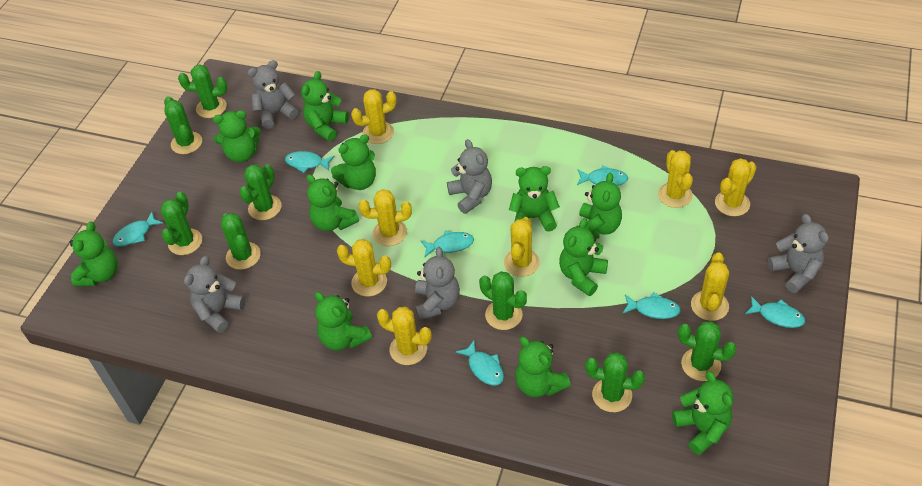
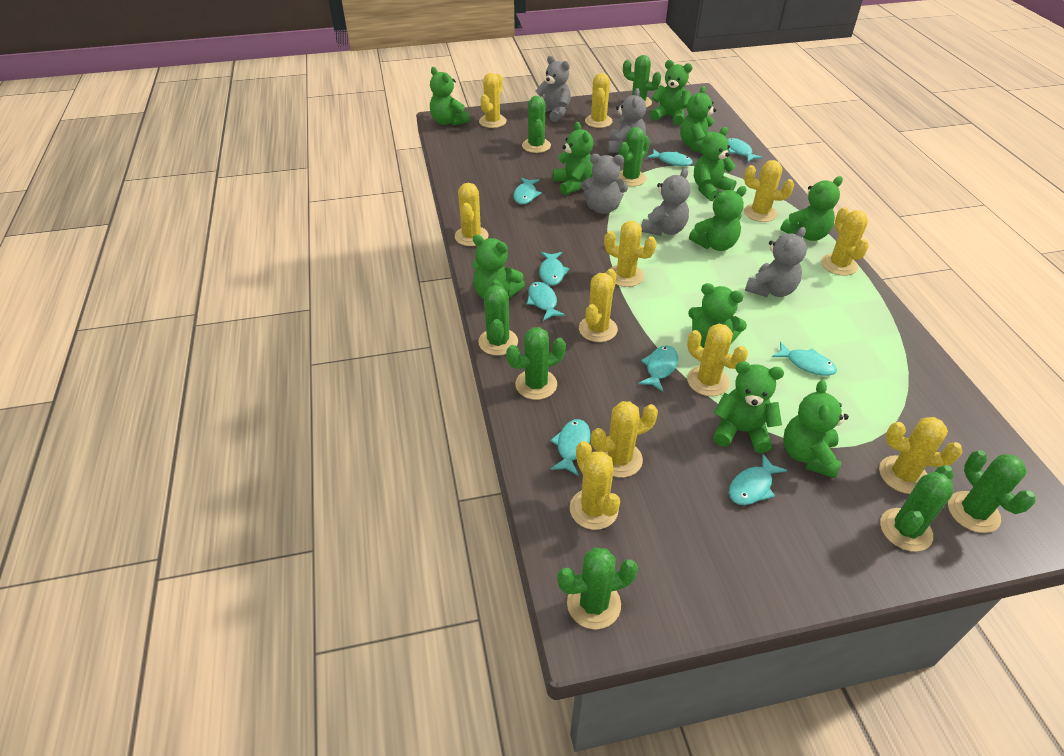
turquoise fish: 7 -> 9
yellow cactus: 8 -> 11

